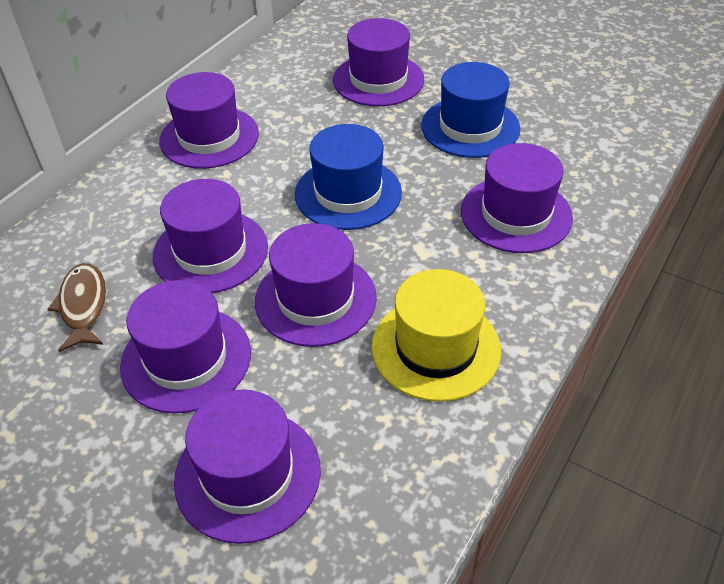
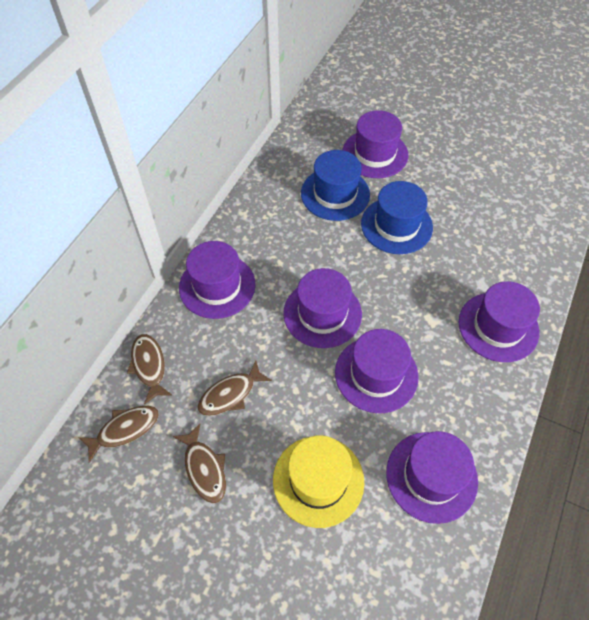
brown fish: 1 -> 4
purple hat: 7 -> 6

